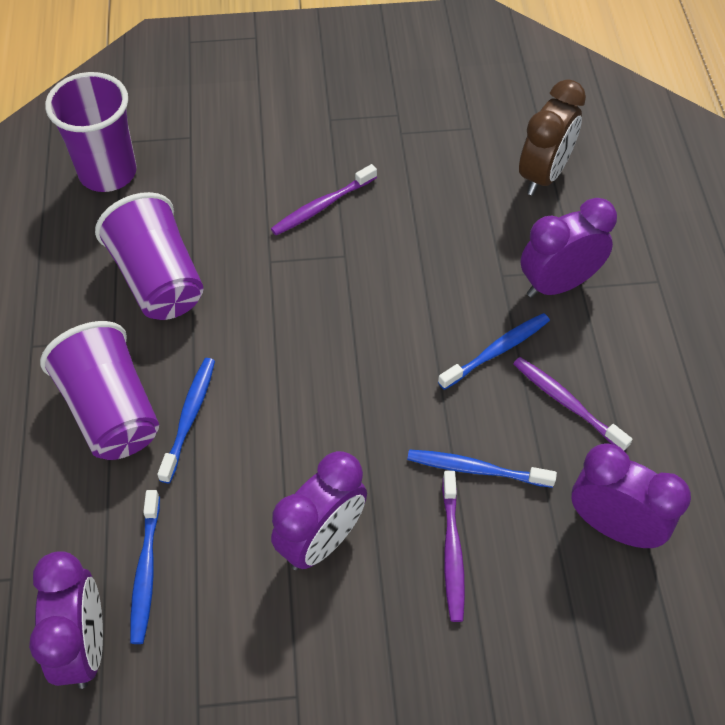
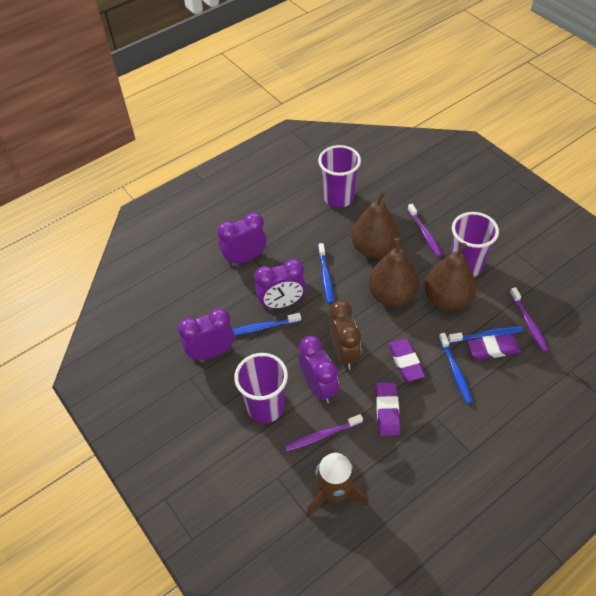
brown pear: 0 -> 3
brown rocket: 0 -> 1
purple eraser: 0 -> 3

